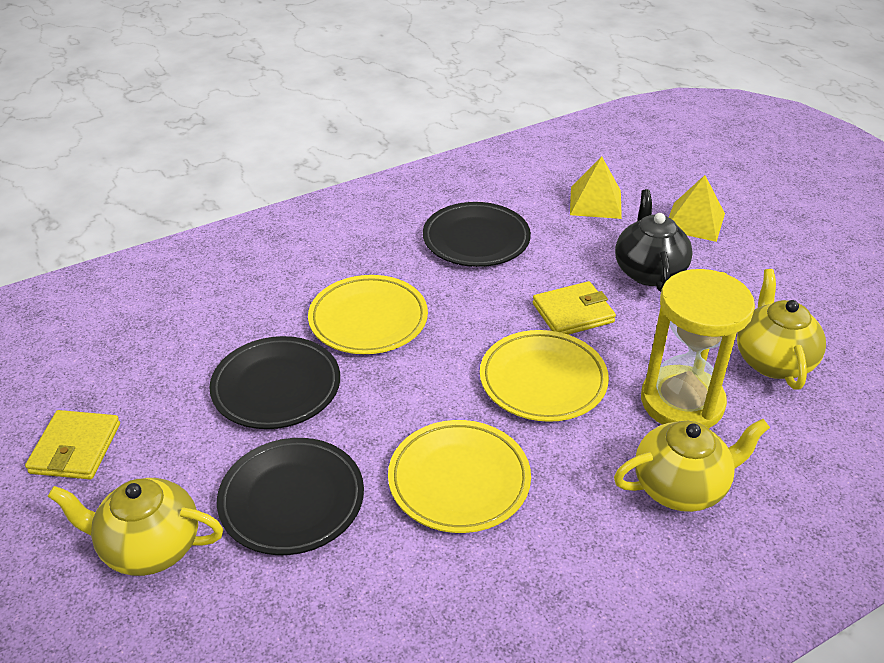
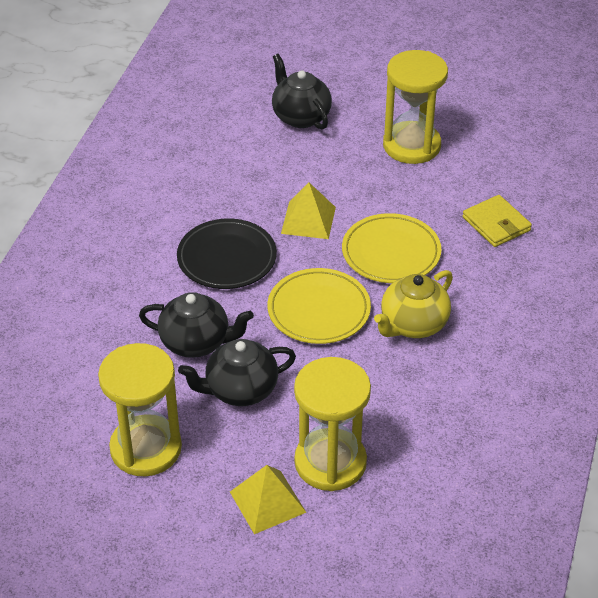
black plate: 3 -> 1
black teapot: 1 -> 3
yellow hourglass: 1 -> 3
yellow plate: 3 -> 2
yellow teapot: 3 -> 1
yellow wallet: 2 -> 1

